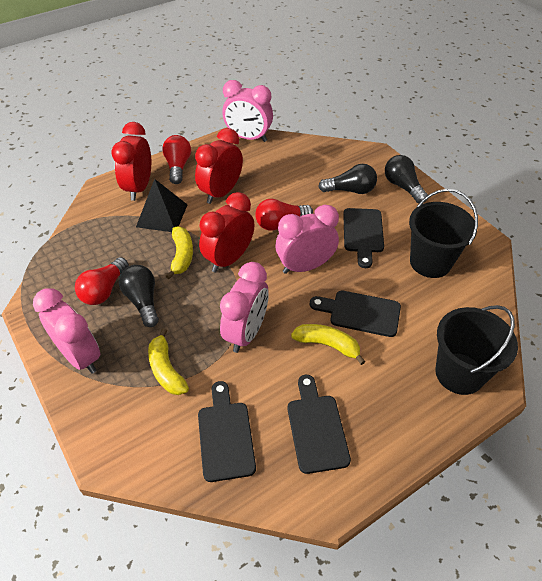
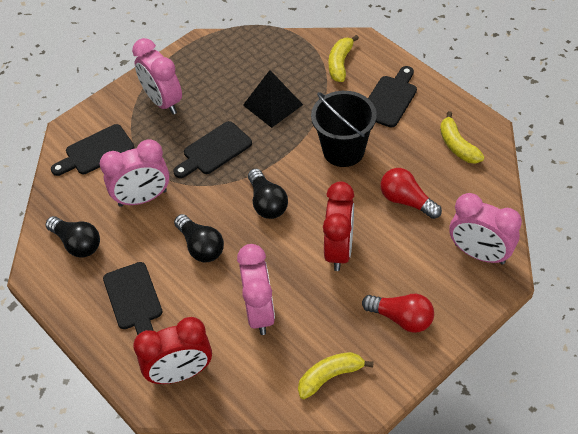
black bucket: 2 -> 1
red clock: 3 -> 2
red light bulb: 3 -> 2

